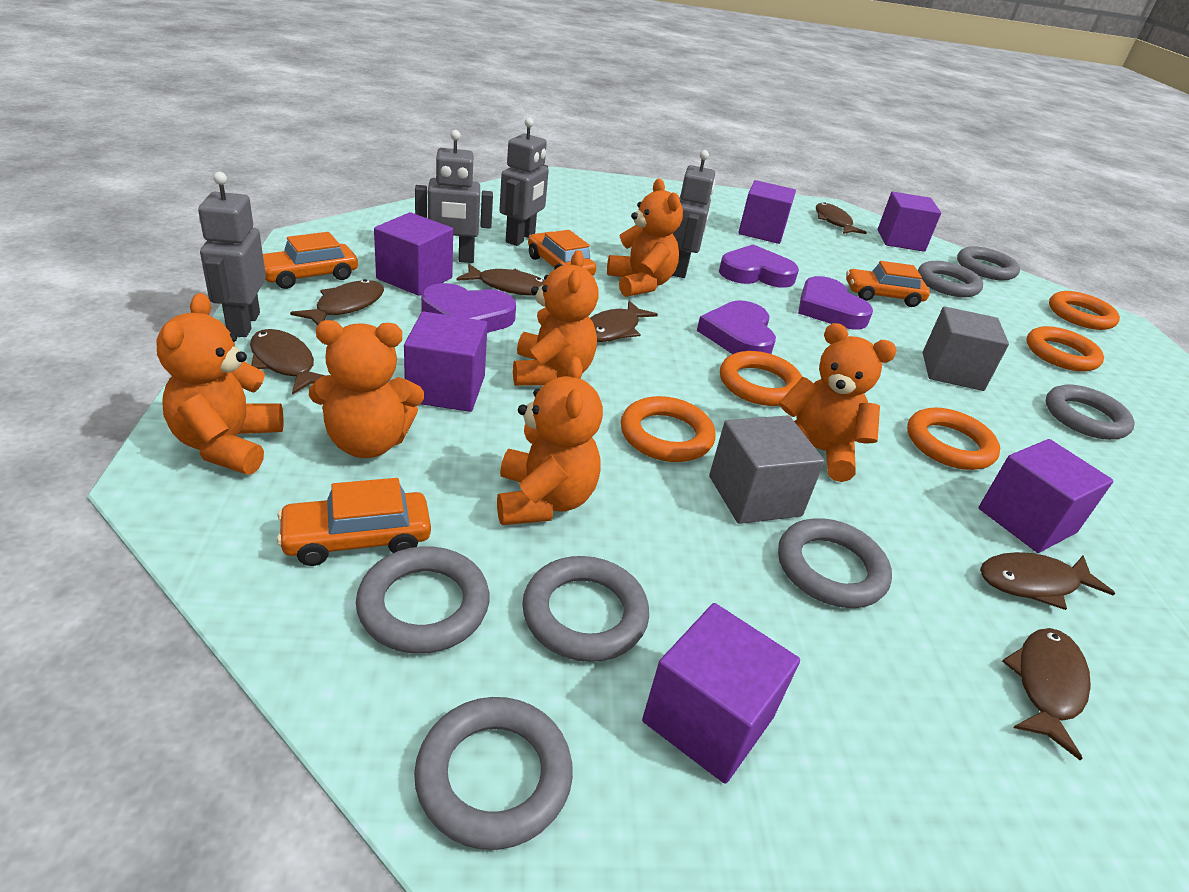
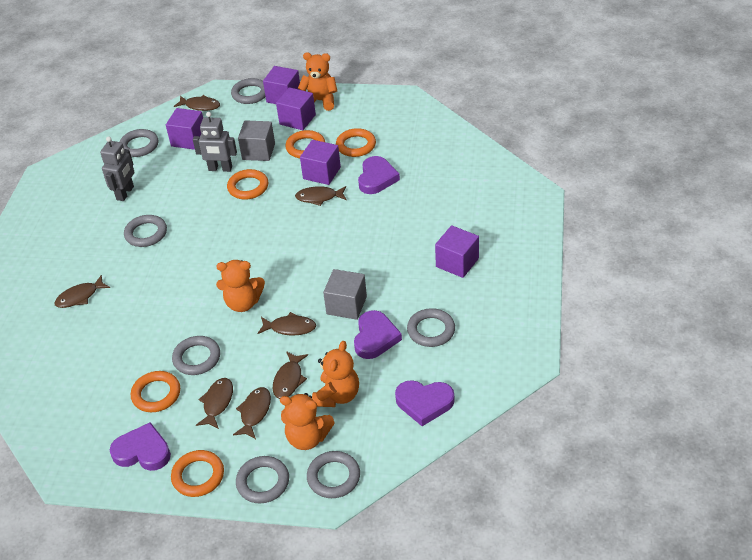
grey robot: 4 -> 2
orange car: 4 -> 0
orange teddy bear: 6 -> 4
purple cube: 6 -> 5

